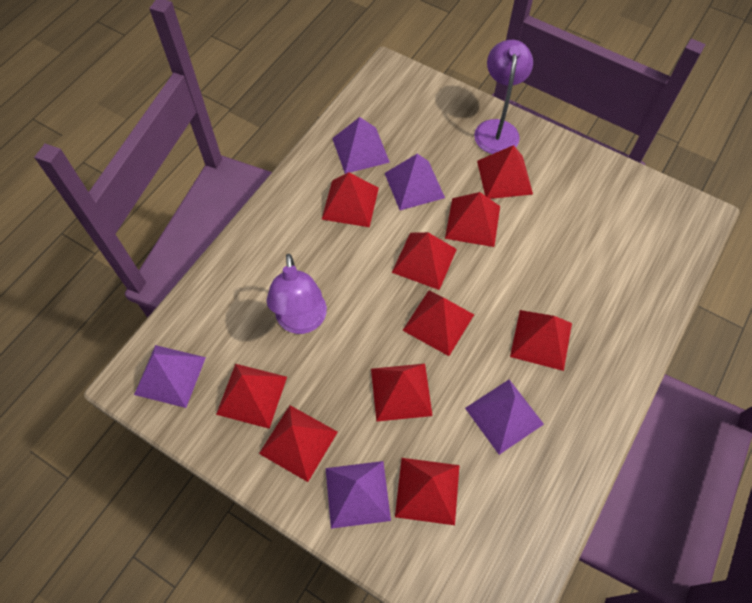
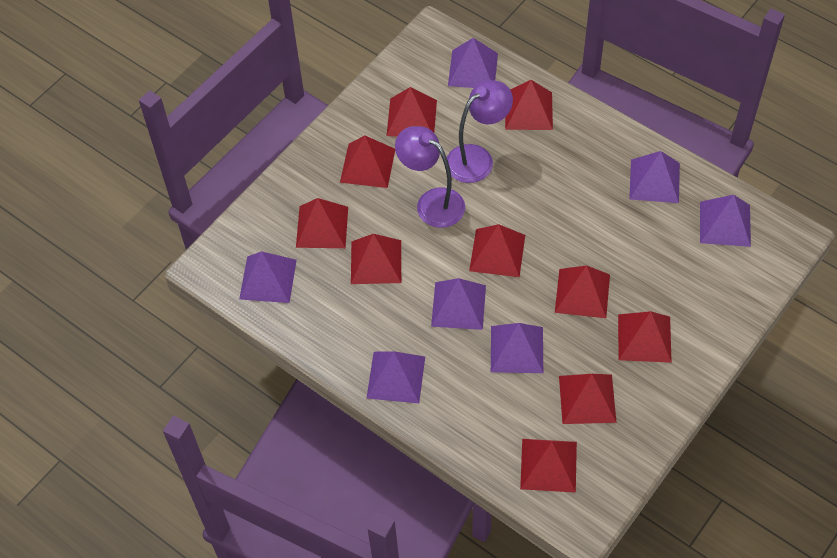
purple pyramid: 5 -> 7

